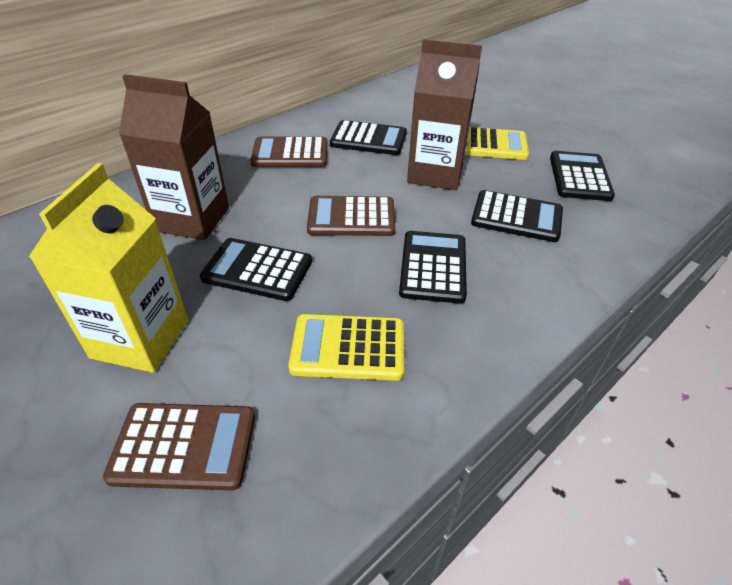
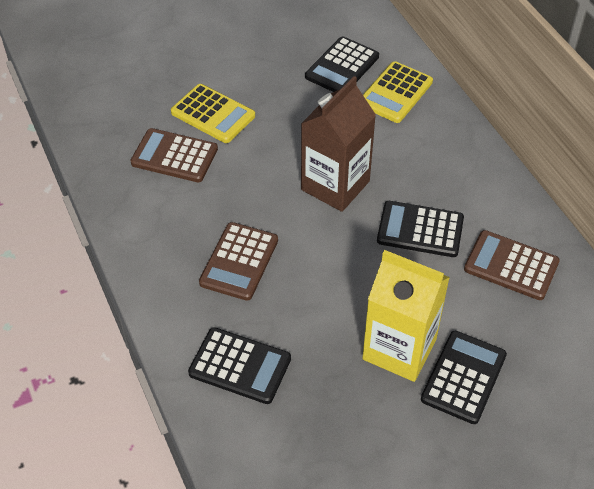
black calculator: 5 -> 4
brown carton: 2 -> 1

